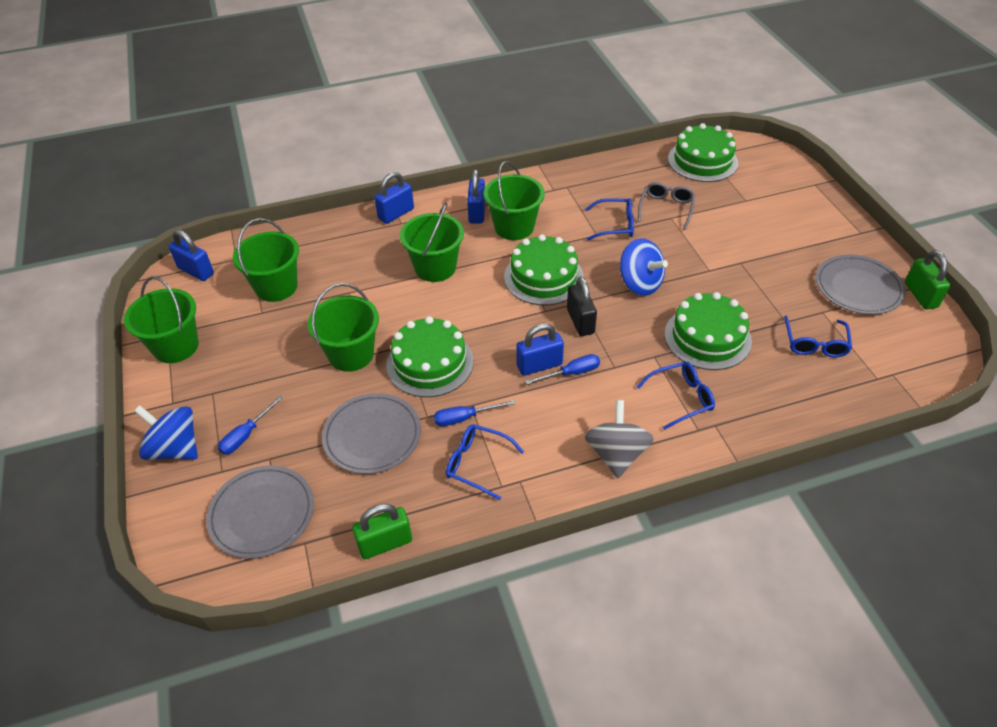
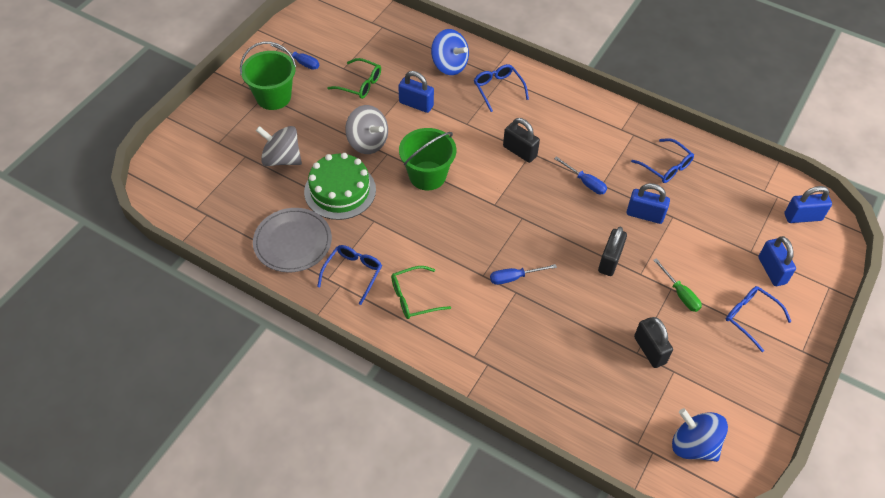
black padlock: 1 -> 3
green bucket: 5 -> 2
green cake: 4 -> 1
green glasses: 0 -> 2
green padlock: 2 -> 0
green screwdriver: 0 -> 1
grey glasses: 1 -> 0
grey plate: 3 -> 1
grey spinning top: 1 -> 2

